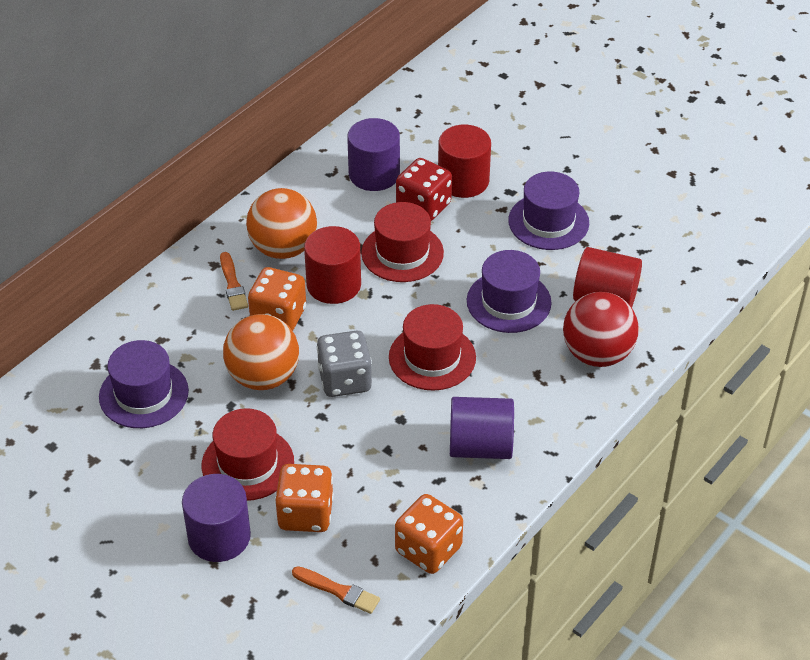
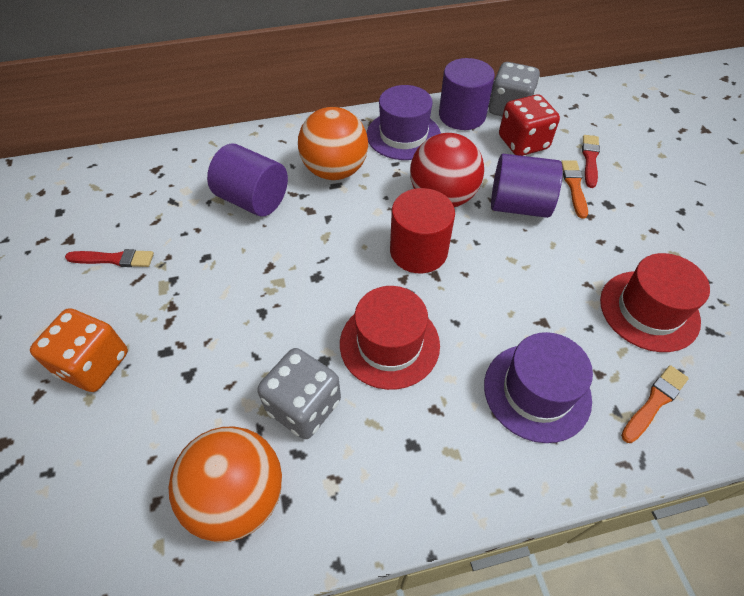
grey dice: 1 -> 2
orange dice: 3 -> 1
purple hat: 3 -> 2
red brush: 0 -> 2
red cylinder: 3 -> 1
red hat: 3 -> 2

